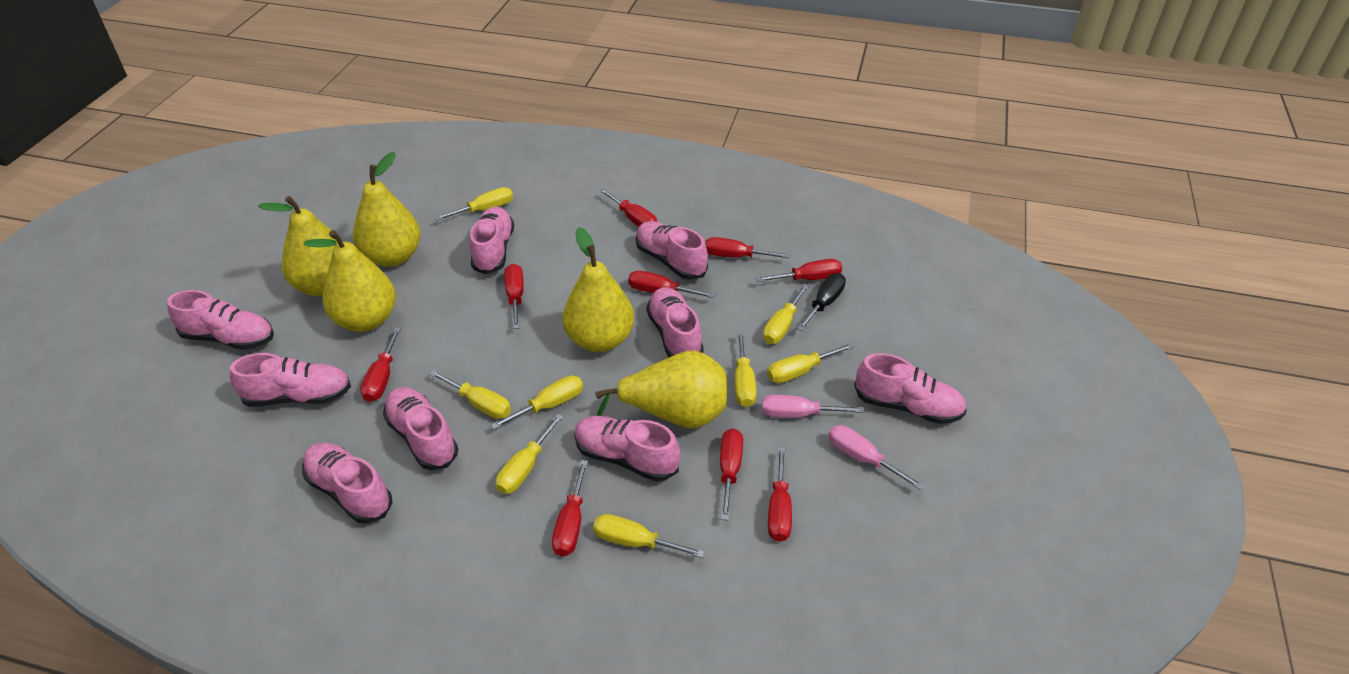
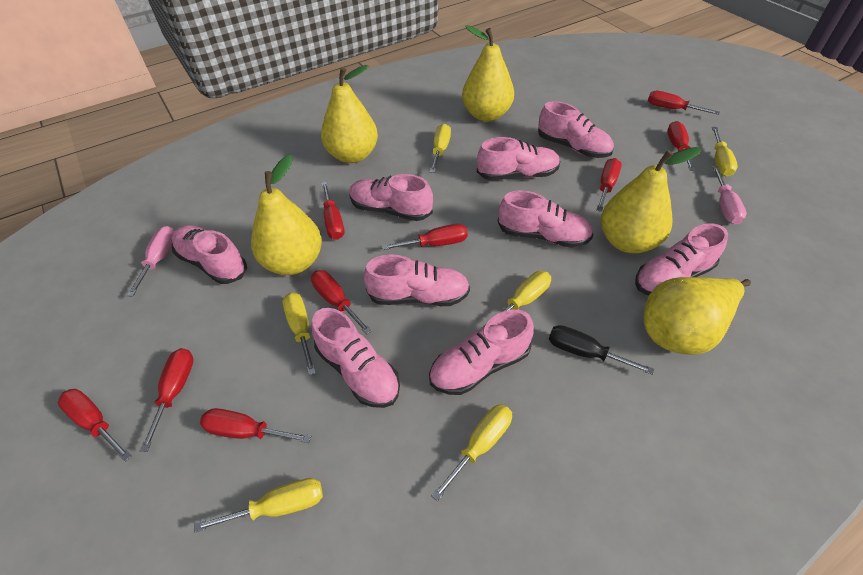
yellow screwdriver: 8 -> 6

